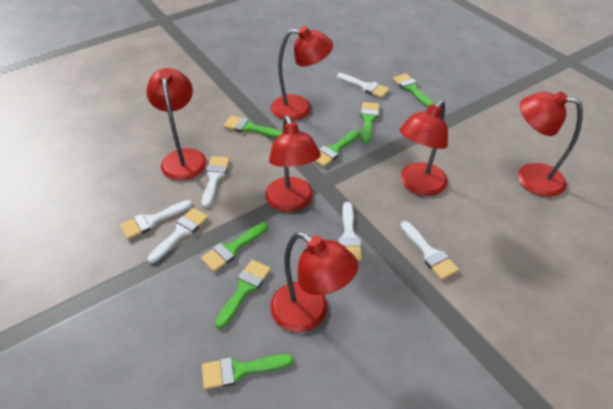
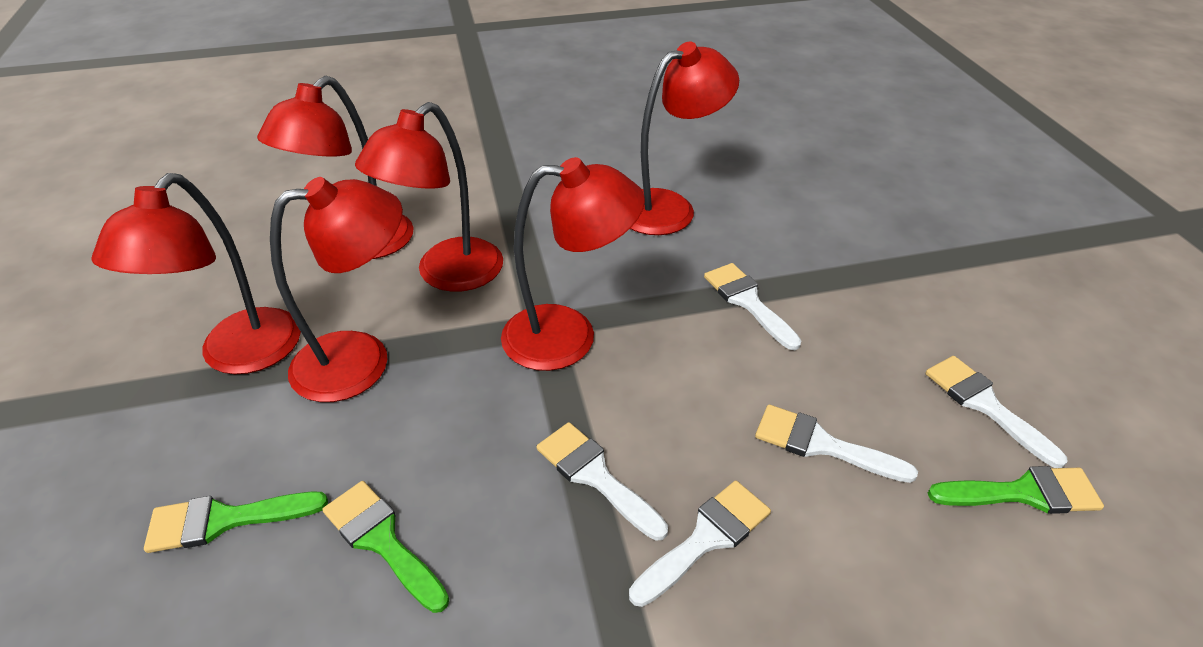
green brush: 7 -> 3
white brush: 6 -> 5

